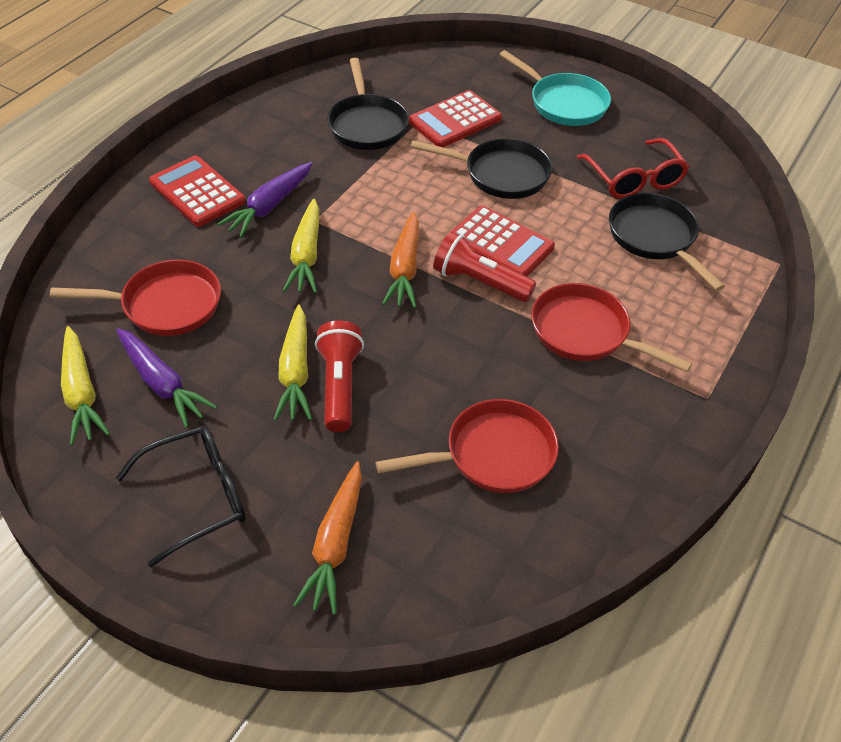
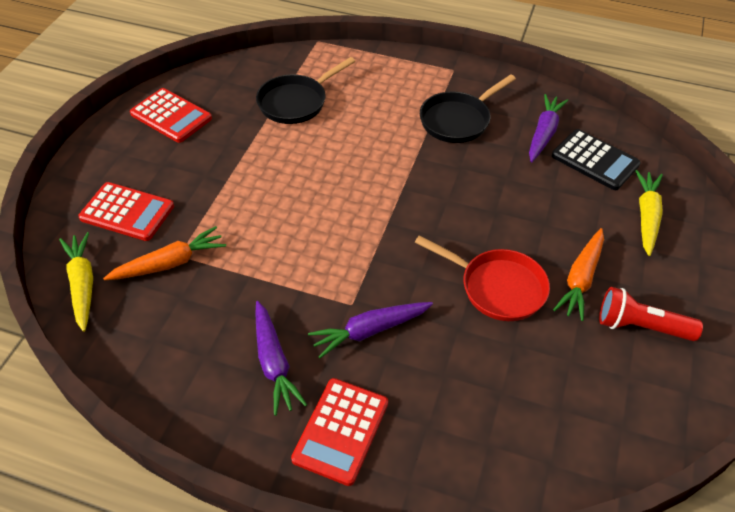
black calculator: 0 -> 1
black glasses: 1 -> 0
black pan: 3 -> 2
purple carrot: 2 -> 3
red flashlight: 2 -> 1
red glasses: 1 -> 0
red pan: 3 -> 1
turquoise pan: 1 -> 0
yellow carrot: 3 -> 2

